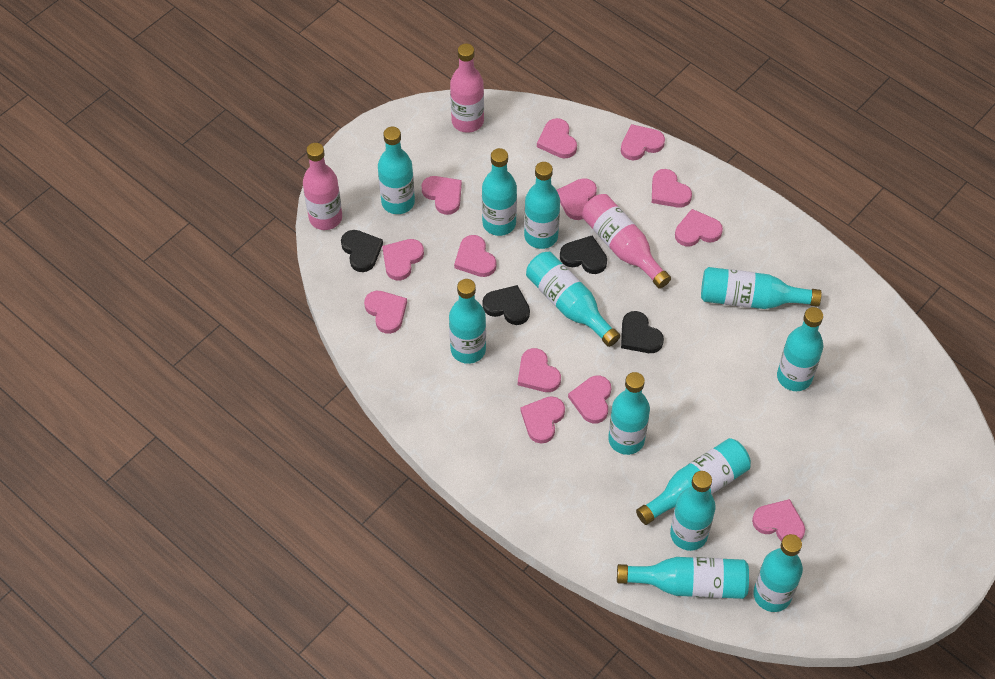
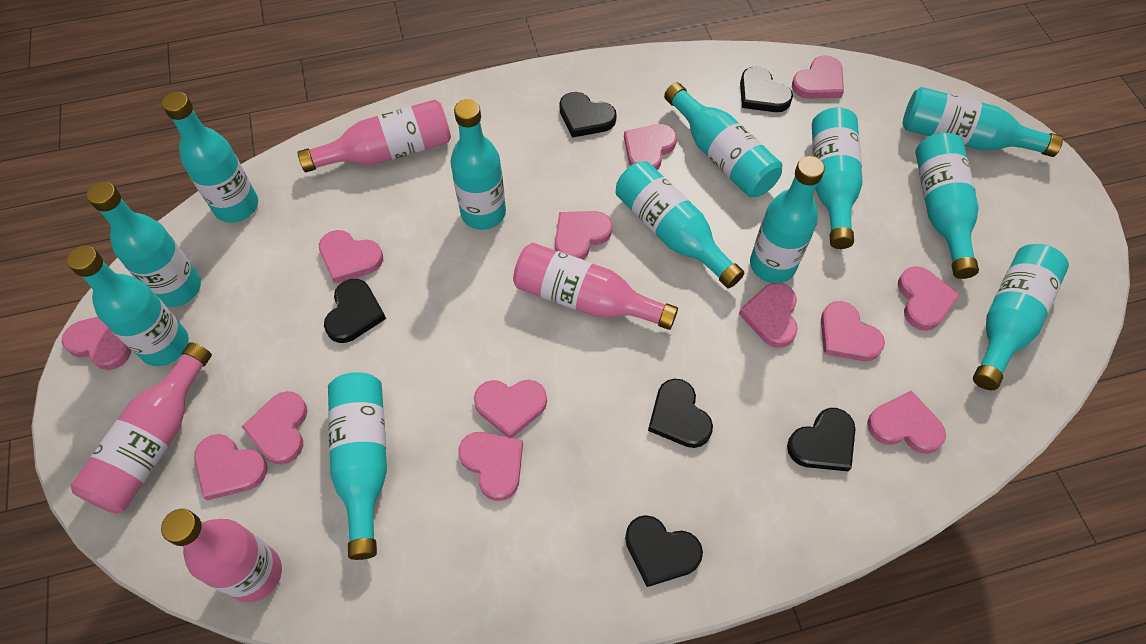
black heart: 4 -> 6
pink bottle: 3 -> 4

